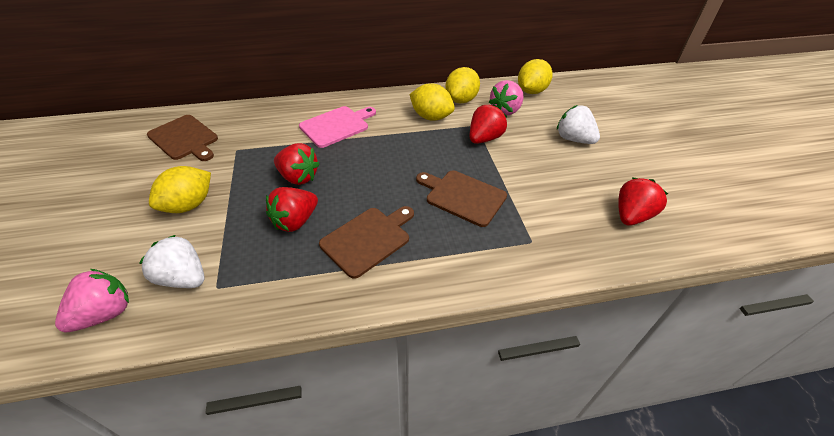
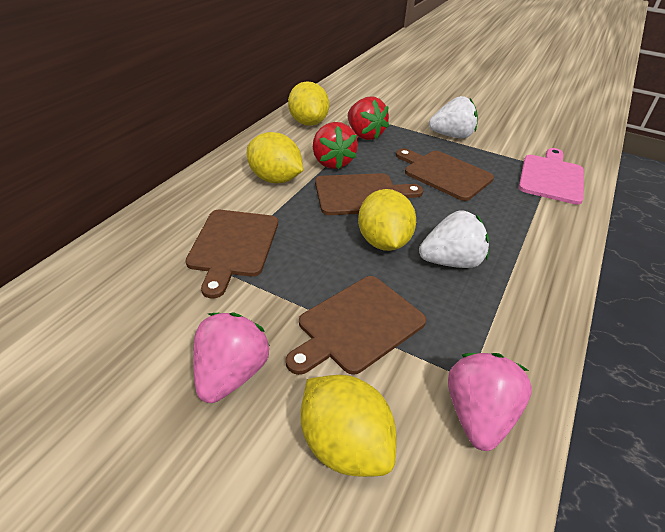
brown cutting board: 3 -> 4
red strawberry: 4 -> 2

